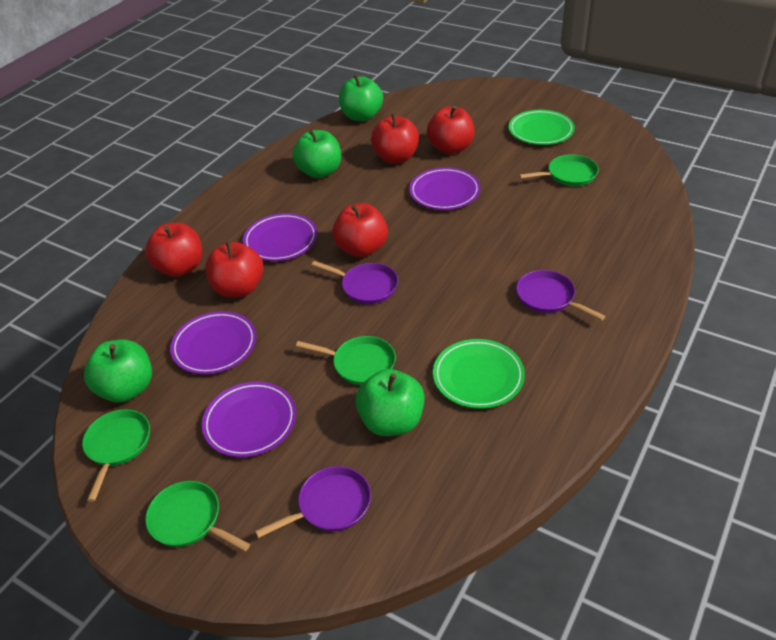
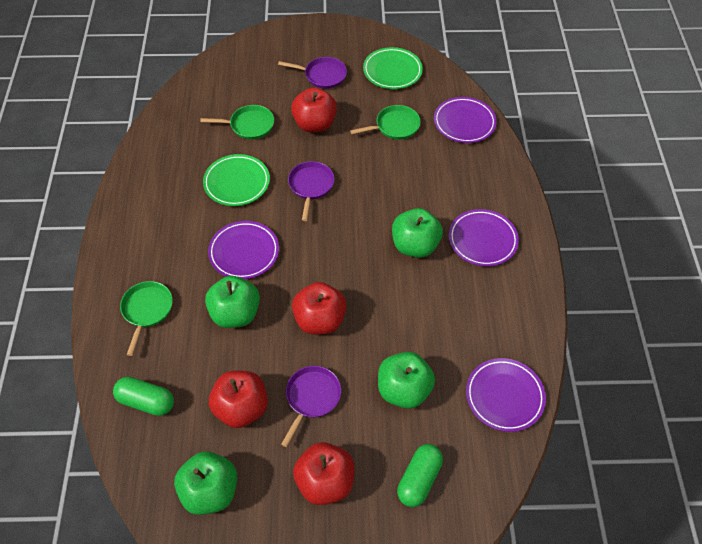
green capsule: 0 -> 2
green pan: 4 -> 3
red apple: 5 -> 4

